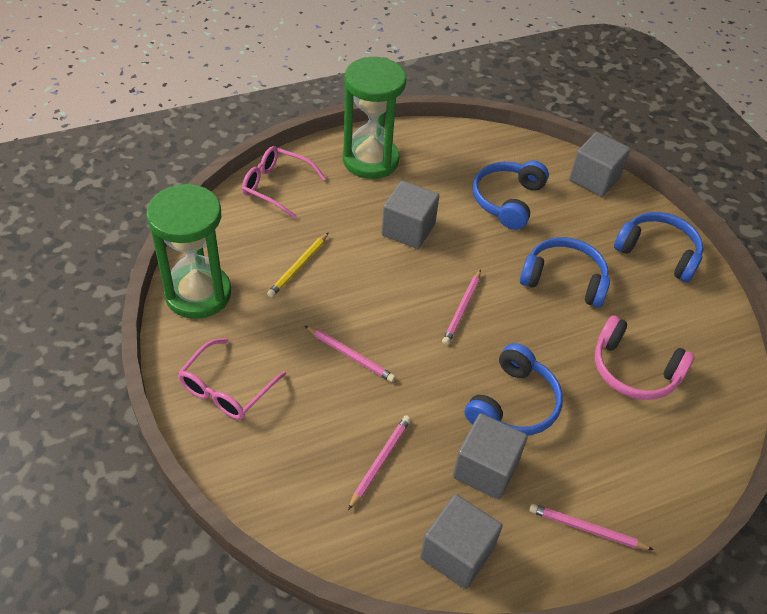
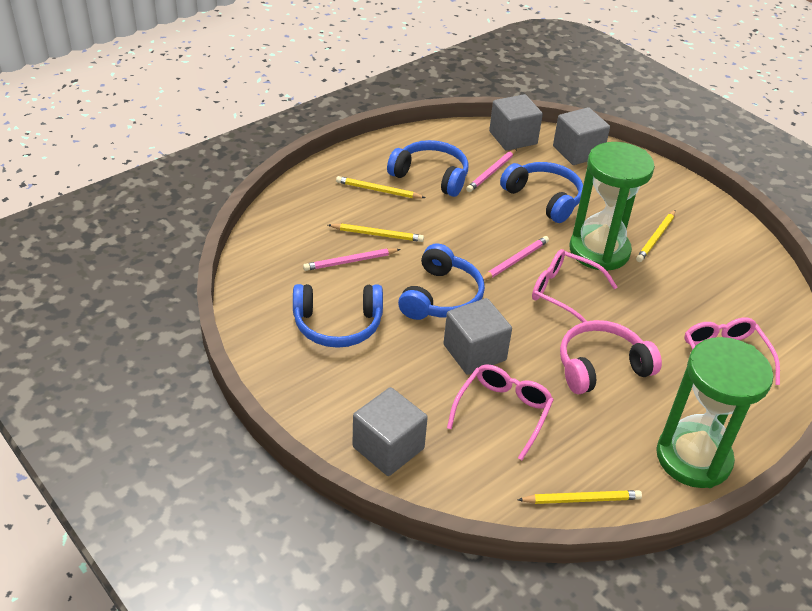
pink glasses: 2 -> 3
pink pencil: 4 -> 3
yellow pencil: 1 -> 4

